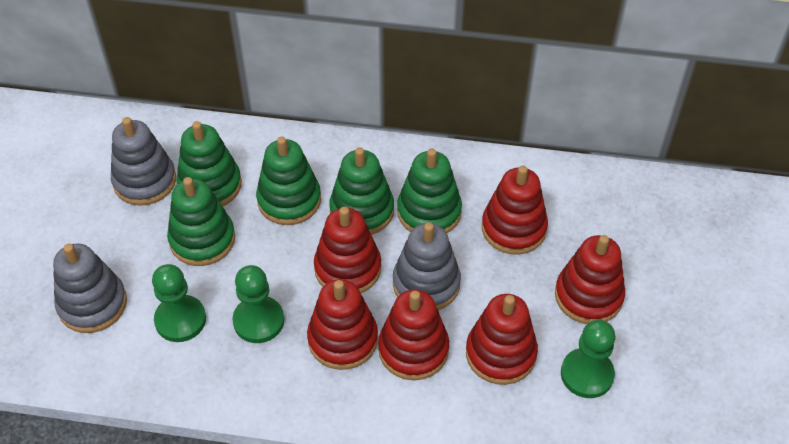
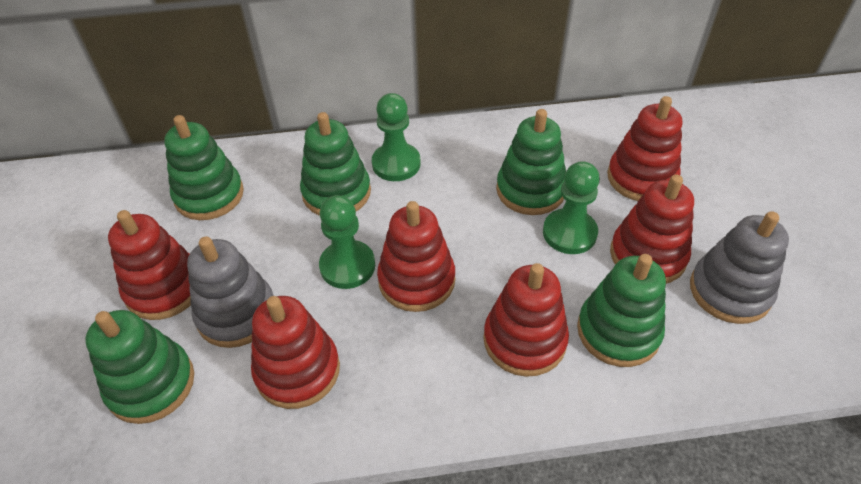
grey stacking toy: 3 -> 2

